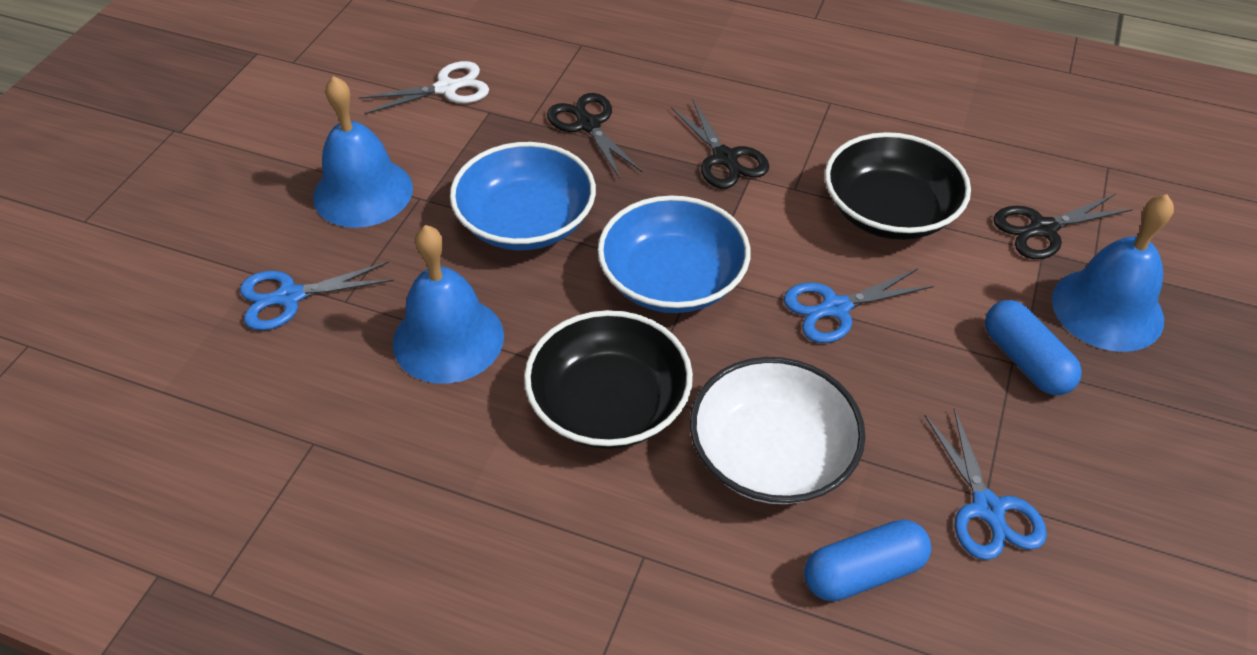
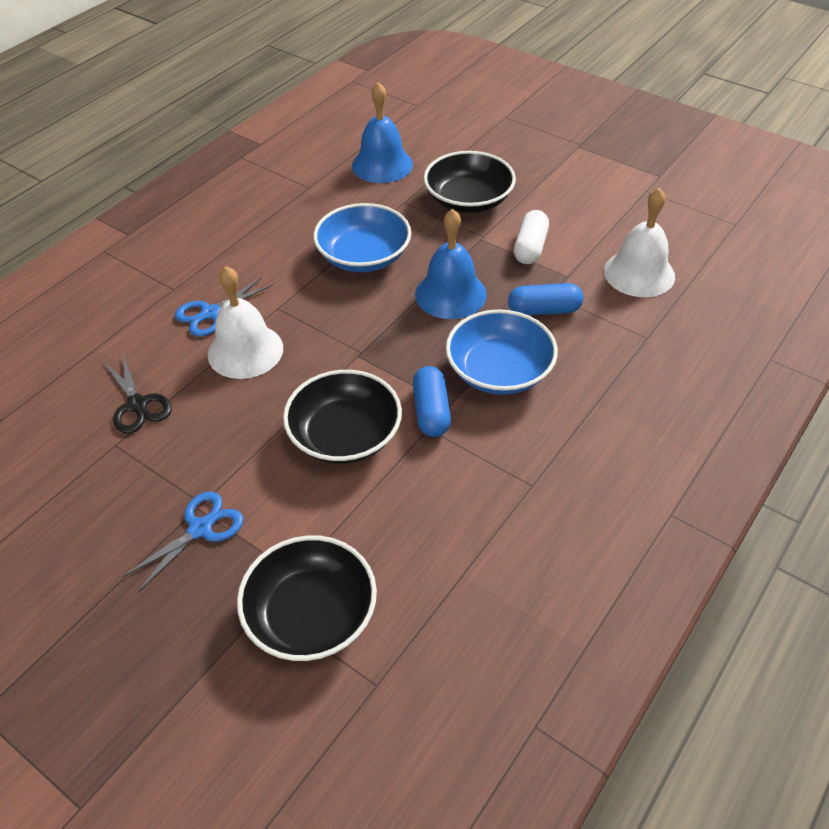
black bowl: 2 -> 3
black scissors: 3 -> 1
blue bell: 3 -> 2
blue scissors: 3 -> 2
white bell: 0 -> 2
white bowl: 1 -> 0
white capsule: 0 -> 1
white scissors: 1 -> 0

